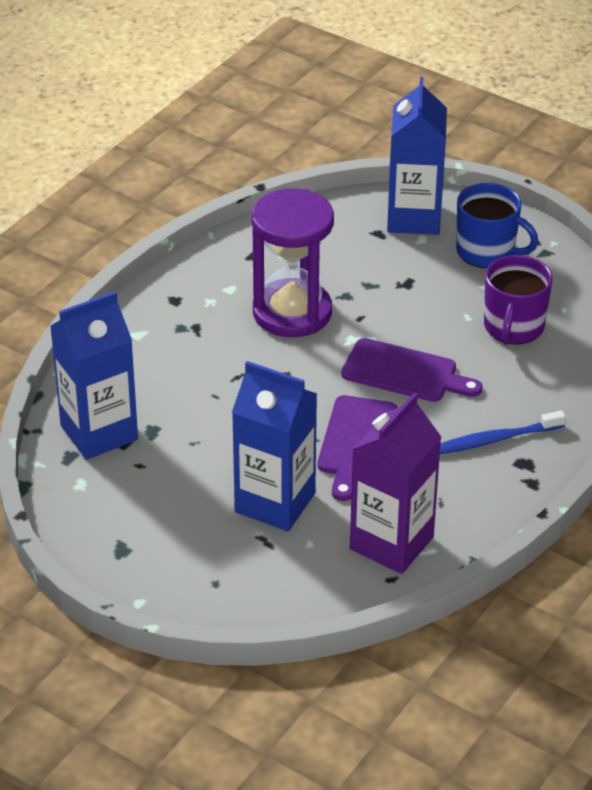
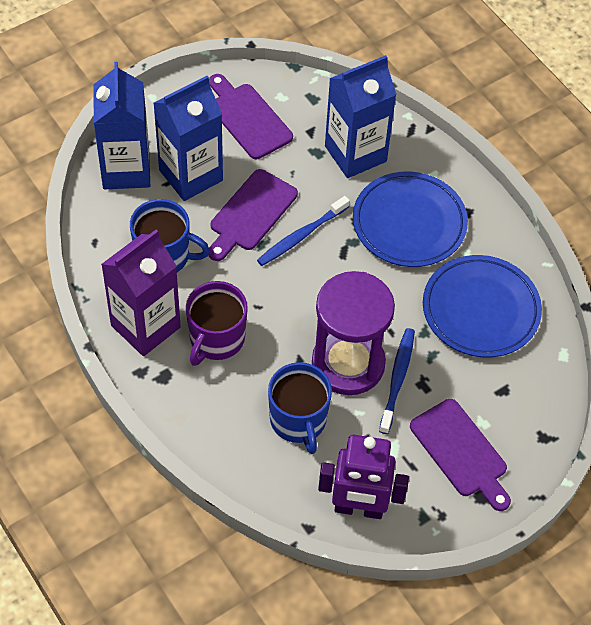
blue mug: 1 -> 2
blue plate: 0 -> 2
blue toothbrush: 1 -> 2
purple cutting board: 2 -> 3
purple robot: 0 -> 1

